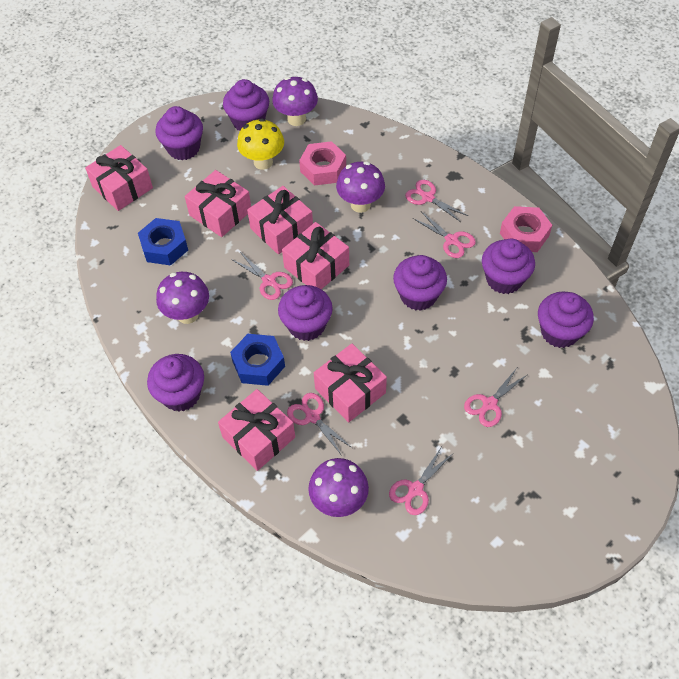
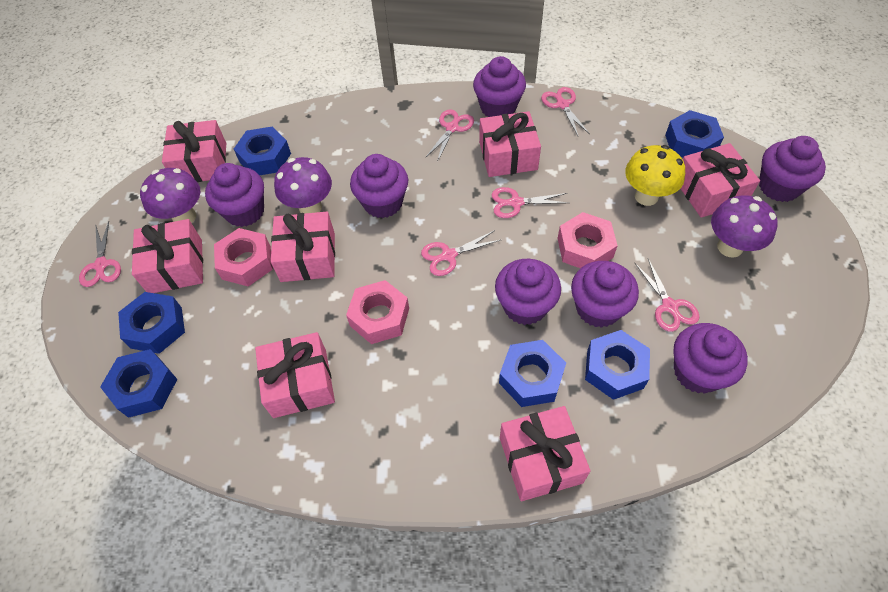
blue nut: 2 -> 6
pink gift: 6 -> 7
pink nut: 2 -> 3
purple mushroom: 4 -> 3

